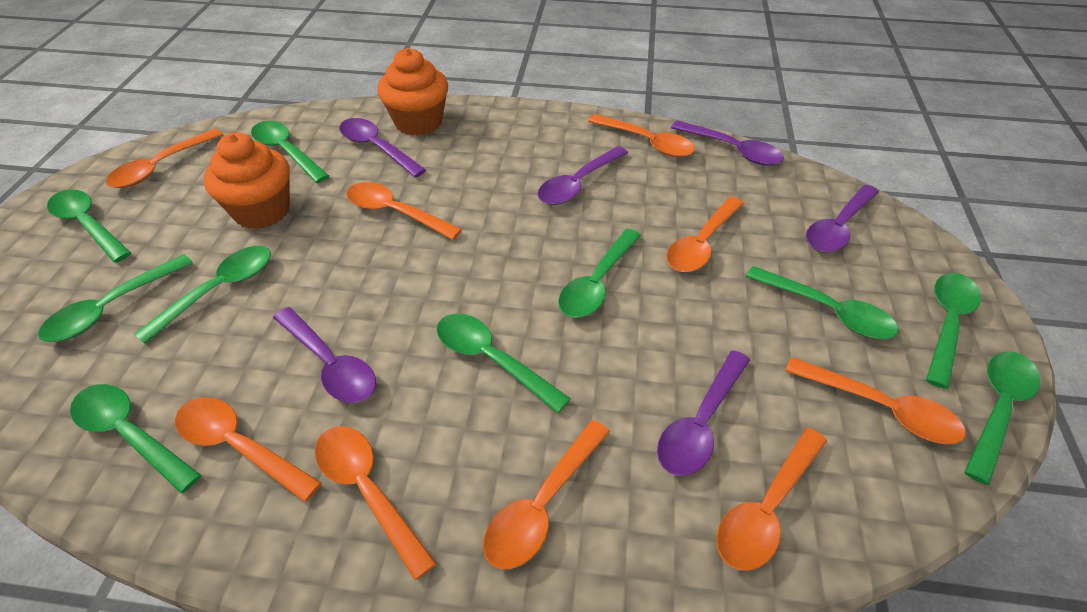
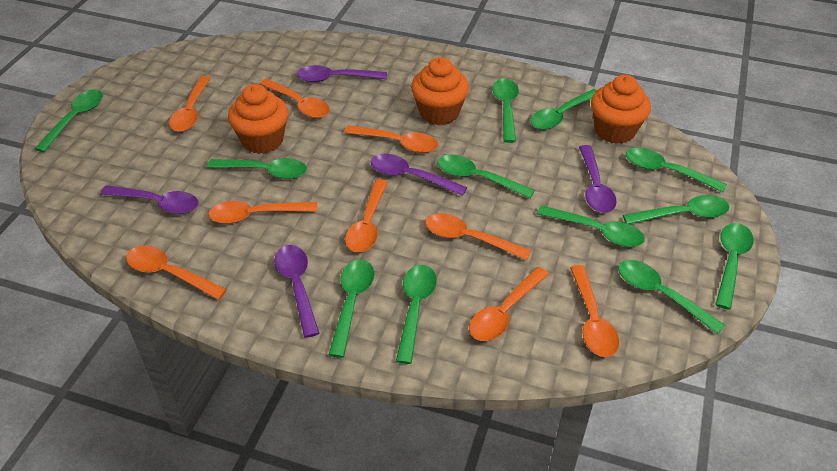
green spoon: 10 -> 12
orange cupcake: 2 -> 3
purple spoon: 6 -> 5

